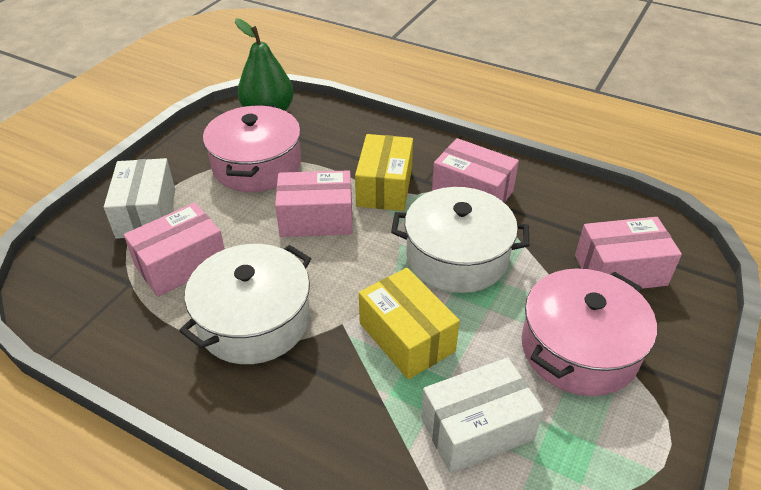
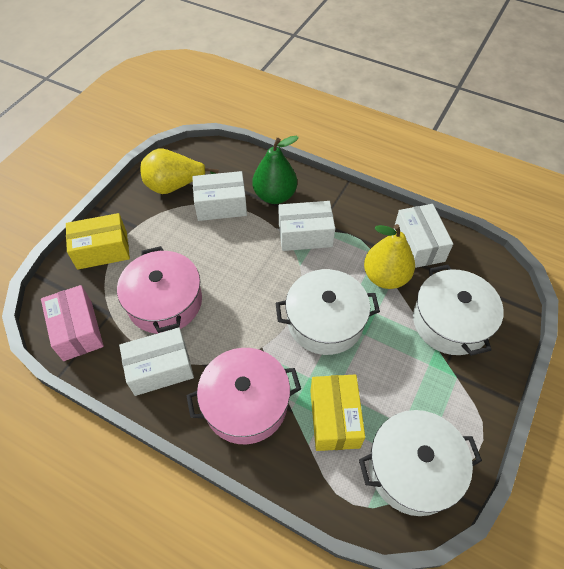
pink box: 4 -> 1
white box: 2 -> 4
white pot: 2 -> 3
yellow pear: 0 -> 2

